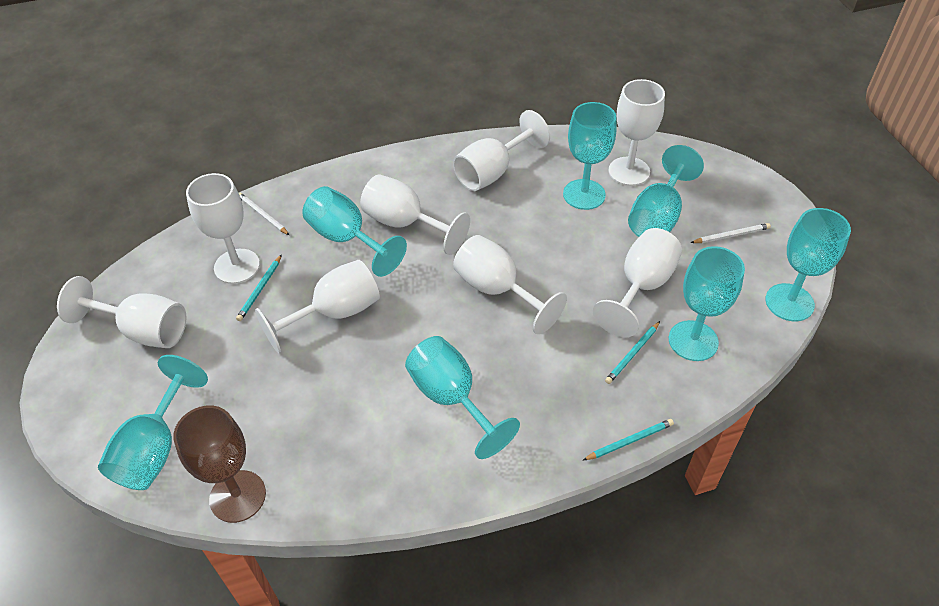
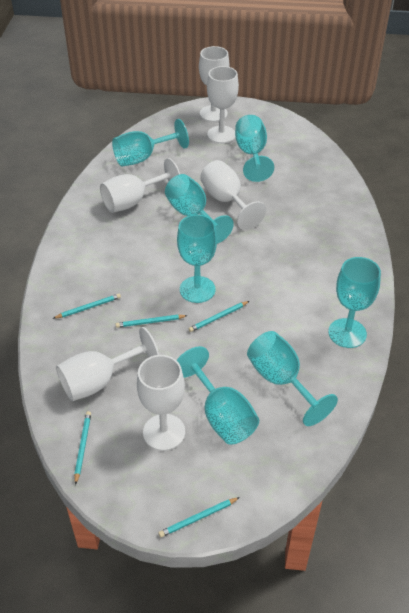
brown goblet: 1 -> 0
turquoise pencil: 3 -> 5
white goblet: 8 -> 6
white pencil: 2 -> 0

